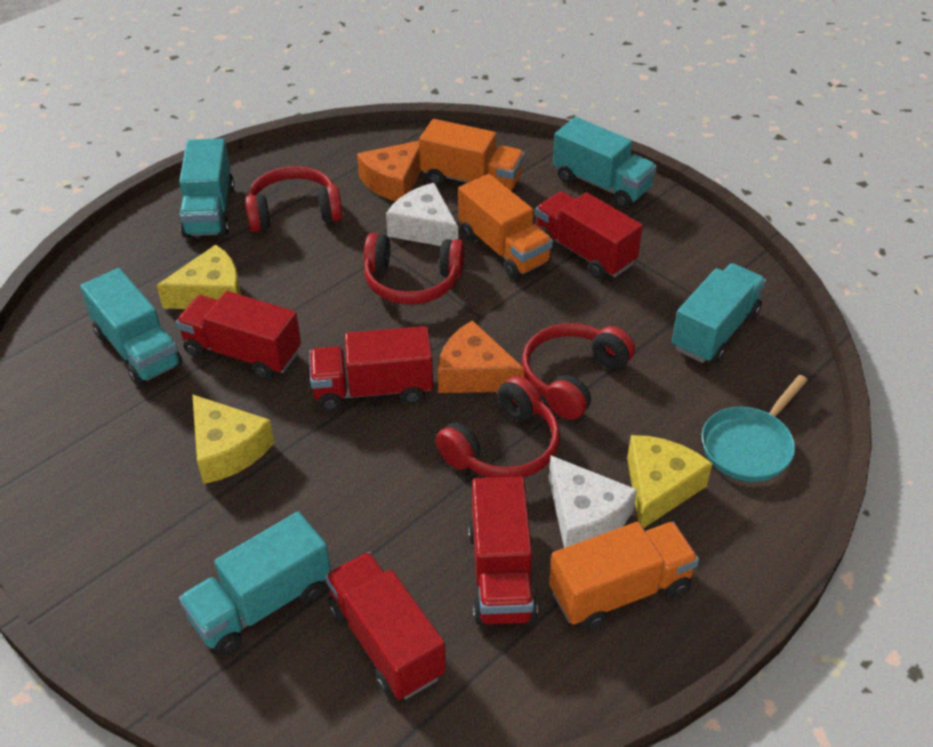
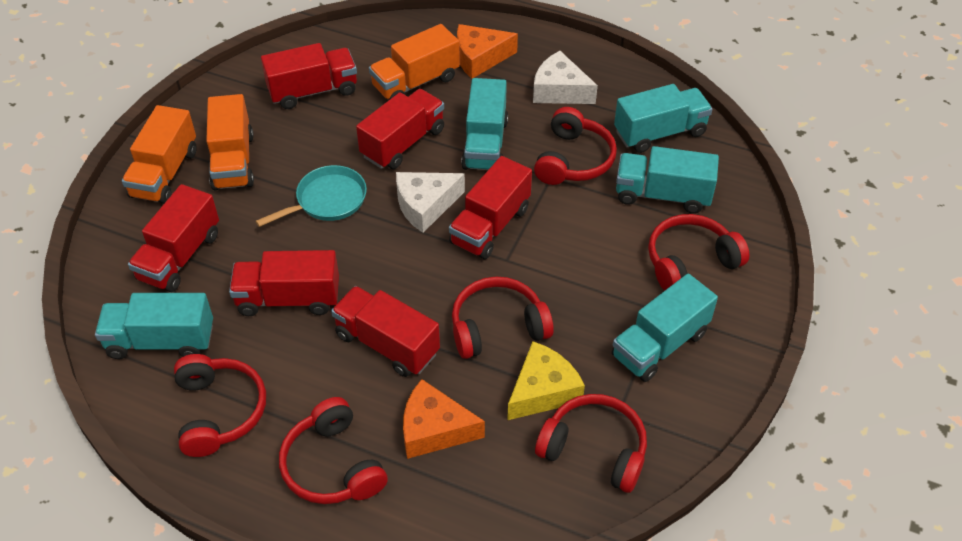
red headphones: 4 -> 6
red truck: 5 -> 6
yellow cheese: 3 -> 1

